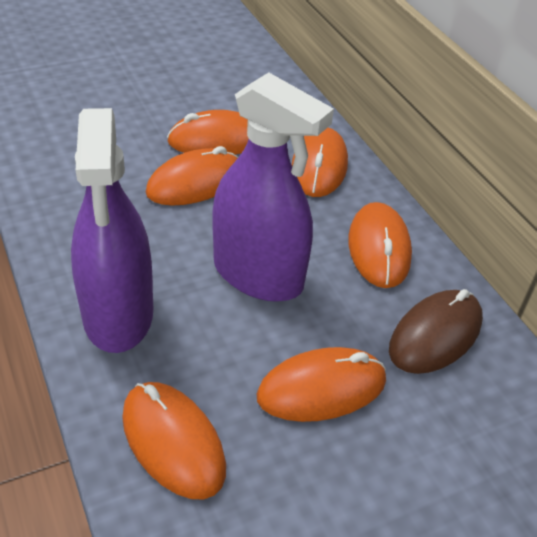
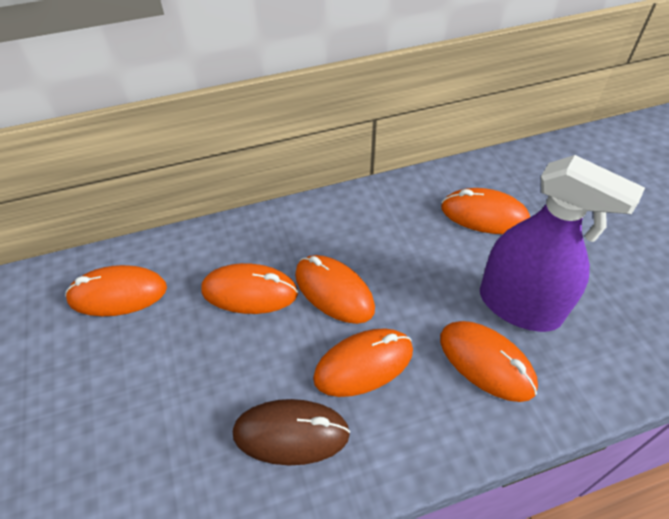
purple spray bottle: 2 -> 1

